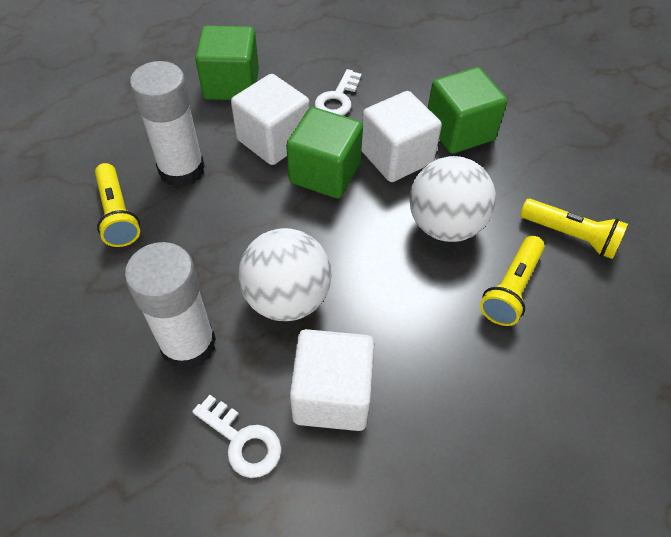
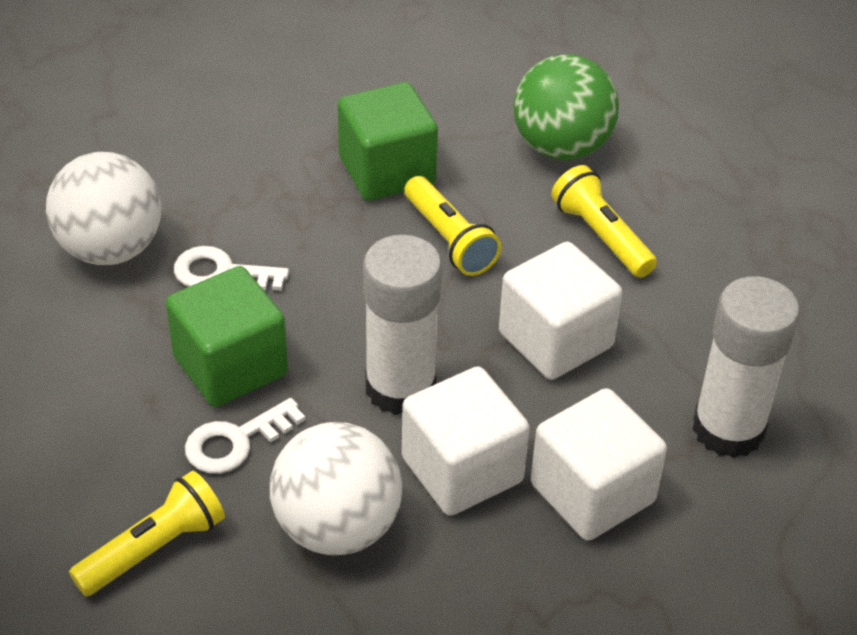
green ball: 0 -> 1
green cube: 3 -> 2

